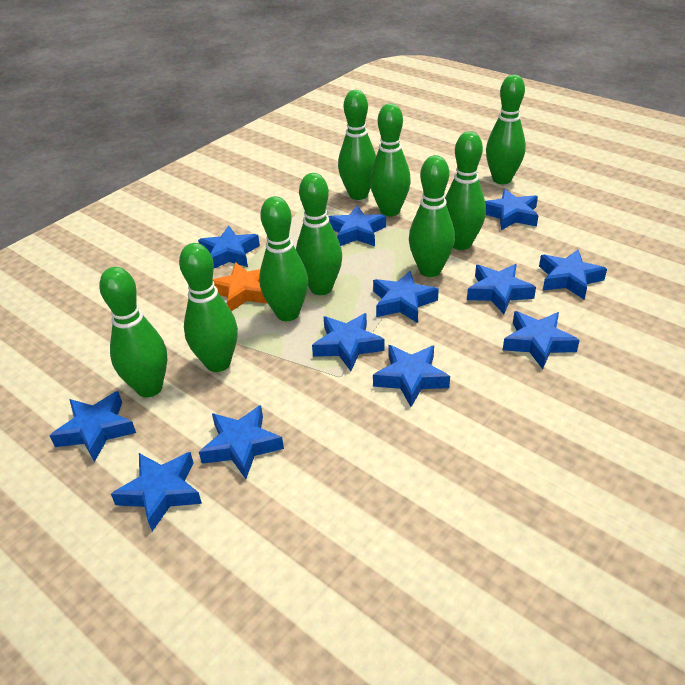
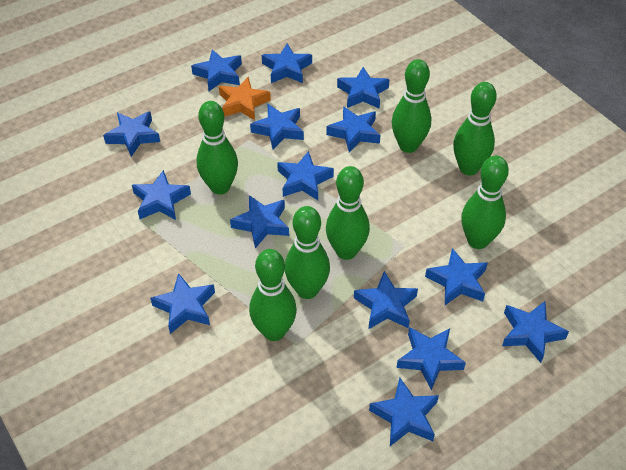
blue star: 12 -> 15
green bowling pin: 9 -> 7

